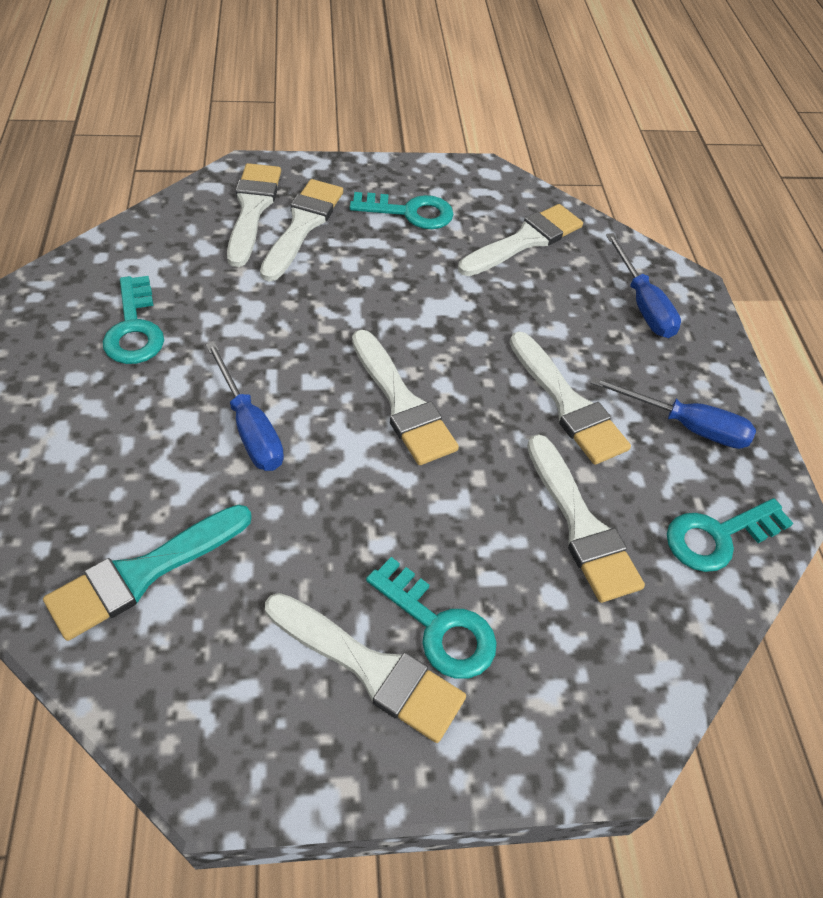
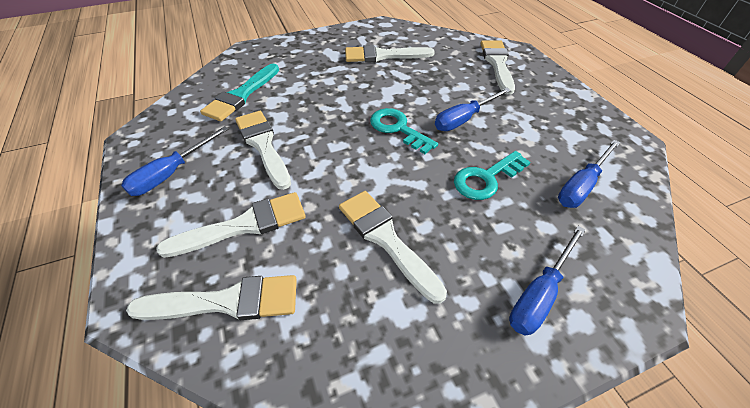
blue screwdriver: 3 -> 4
turquoise key: 4 -> 2
white brush: 7 -> 6

